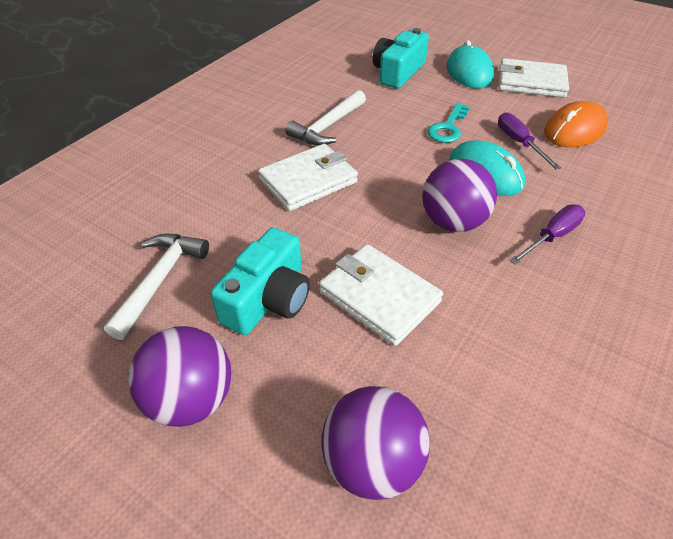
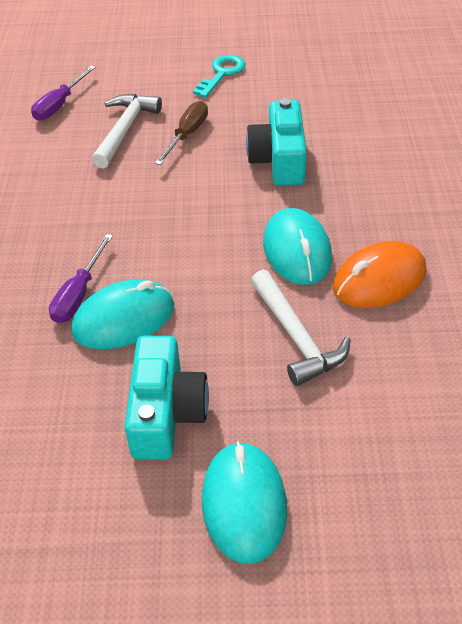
brown screwdriver: 0 -> 1
purple ball: 3 -> 0
turquoise mouse: 2 -> 3
white wallet: 3 -> 0

